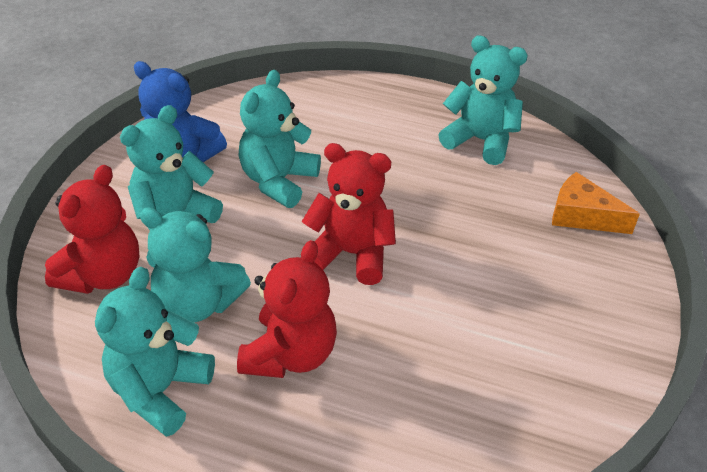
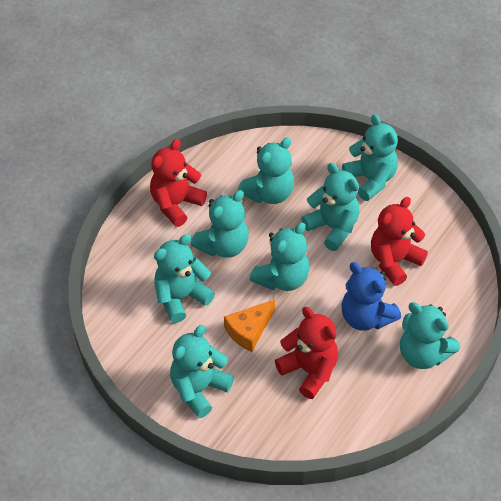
turquoise teddy bear: 5 -> 8

